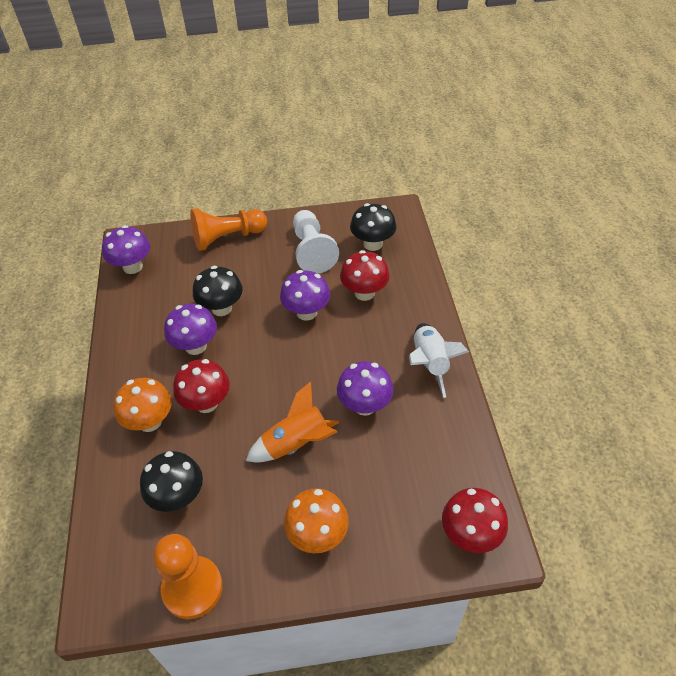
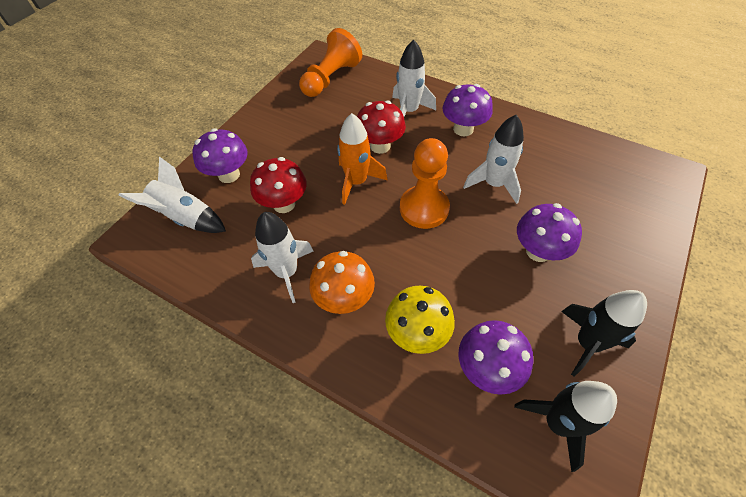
black mushroom: 3 -> 0
black rocket: 0 -> 2
orange mushroom: 2 -> 1
red mushroom: 3 -> 2
white pawn: 1 -> 0
white rocket: 1 -> 4
yellow mushroom: 0 -> 1

